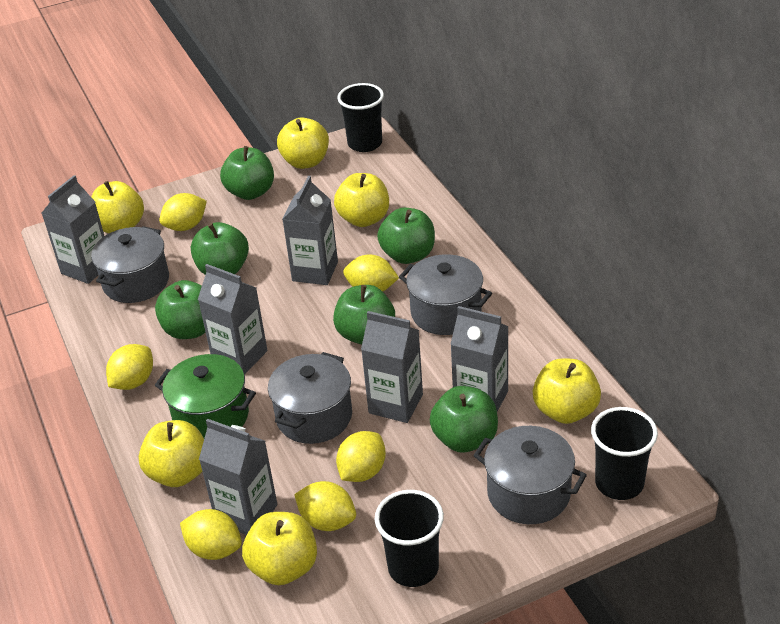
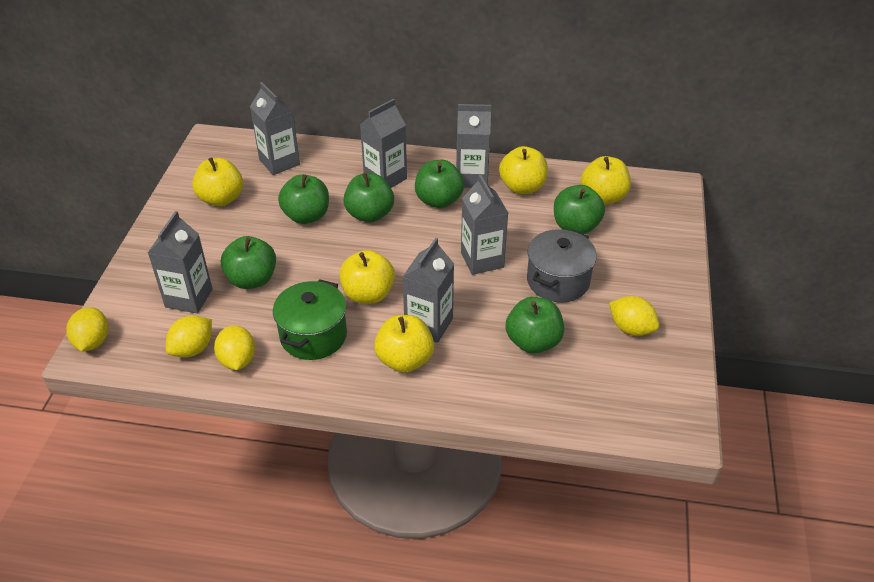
black cup: 3 -> 0
grey pot: 4 -> 1
yellow apple: 6 -> 5
yellow lemon: 6 -> 4

